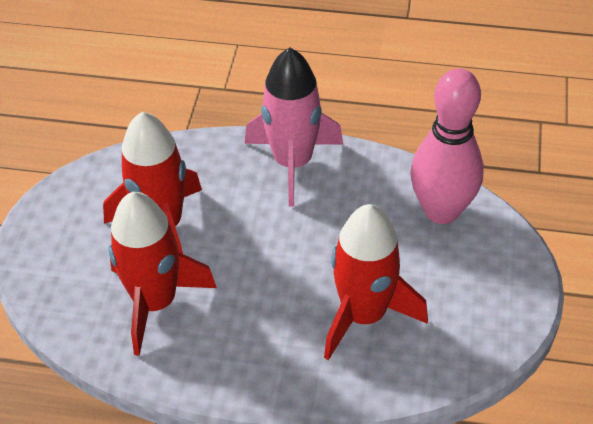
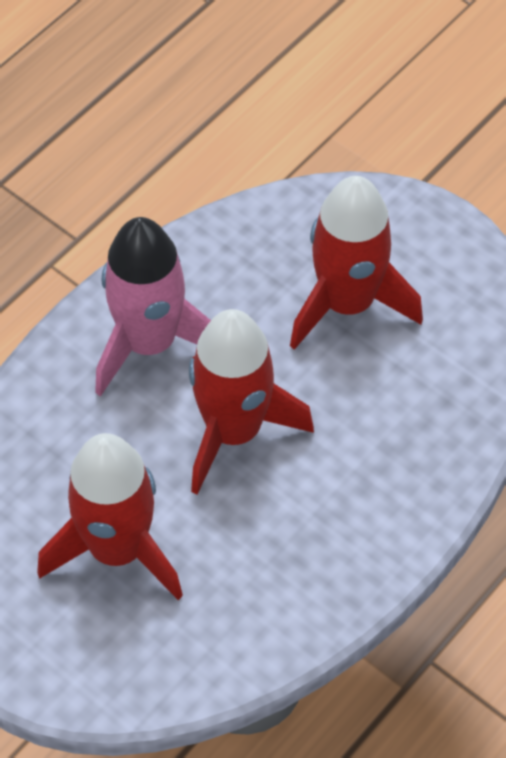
pink bowling pin: 1 -> 0

